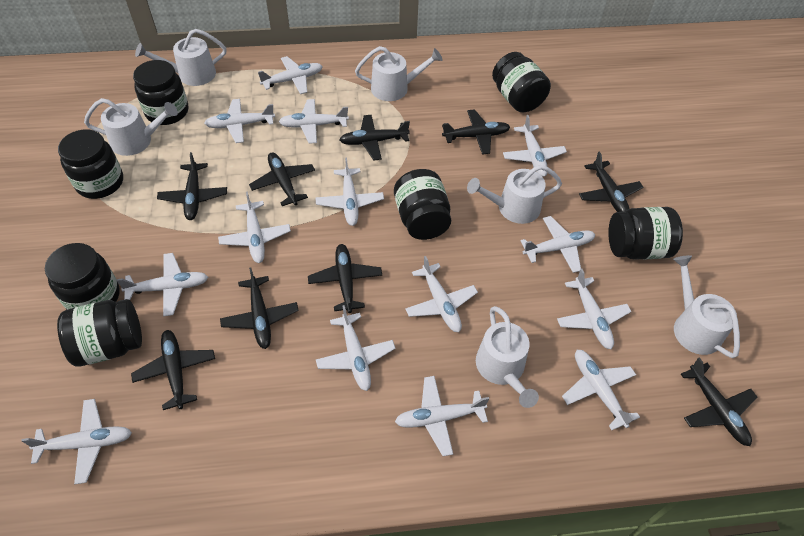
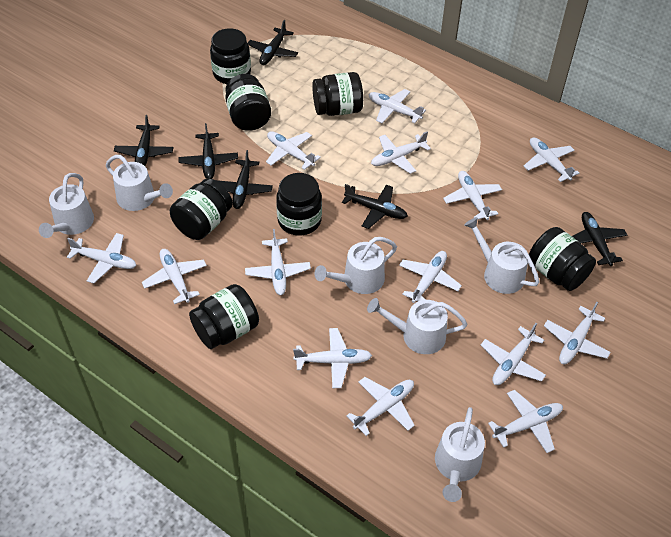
black plane: 9 -> 6

